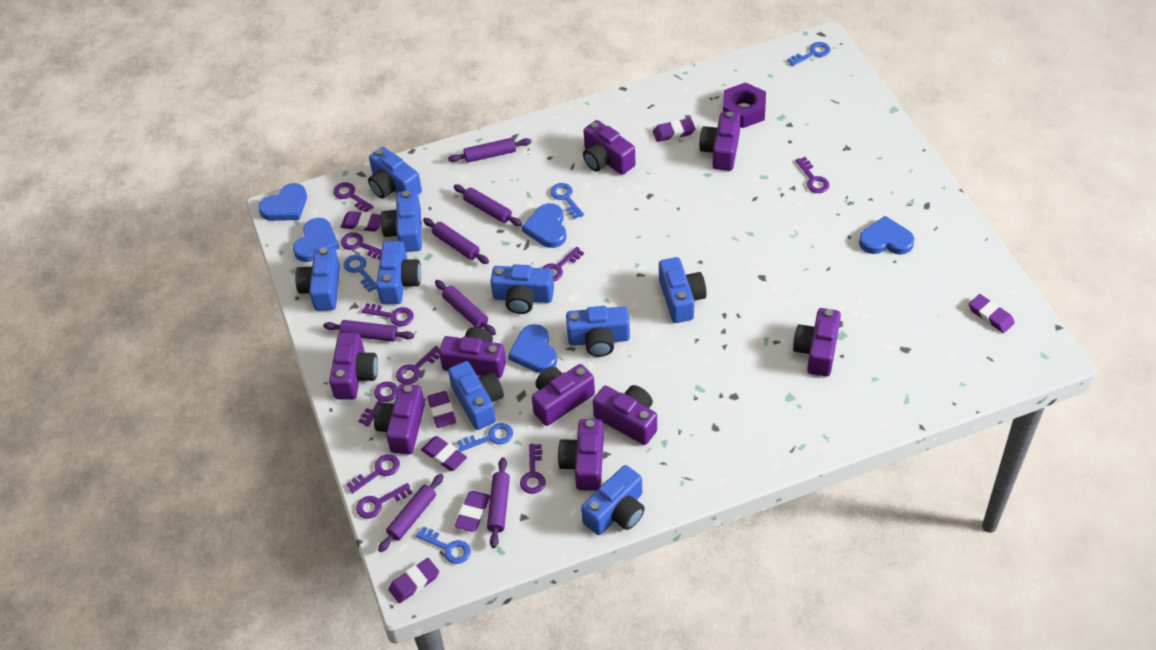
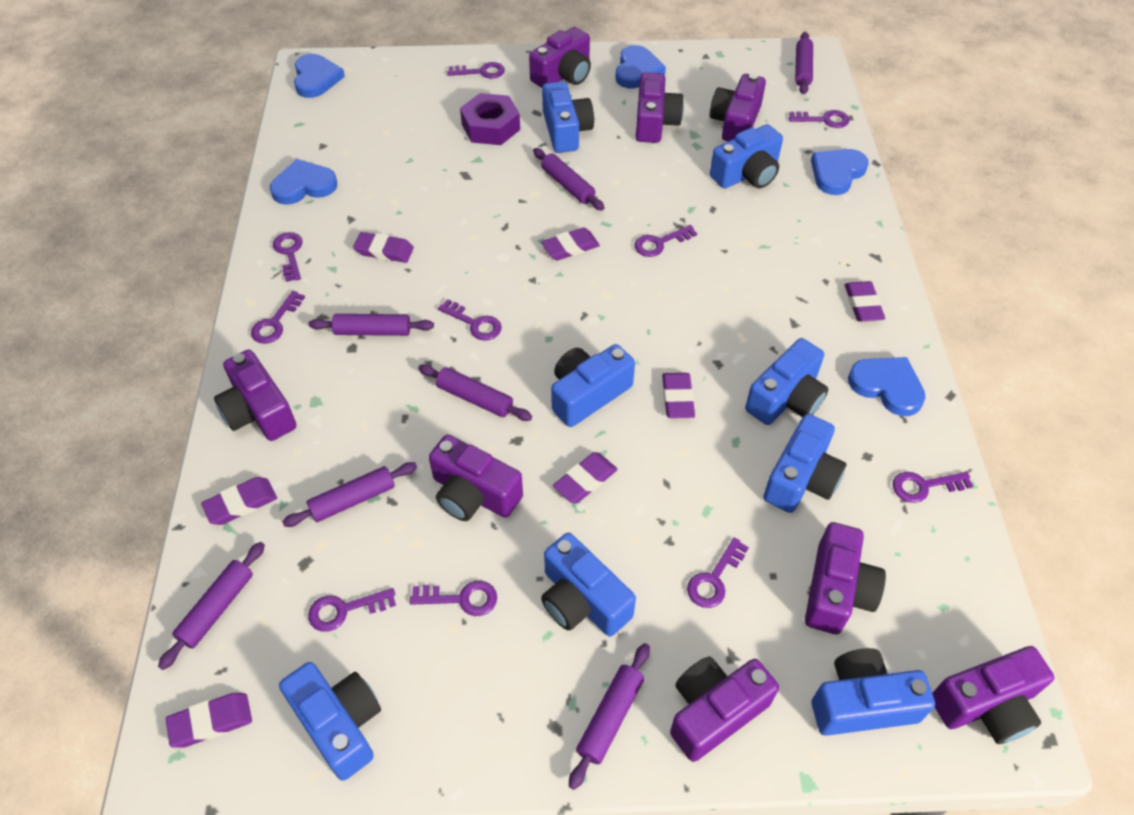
blue camera: 9 -> 8
blue key: 5 -> 0
purple camera: 9 -> 8

